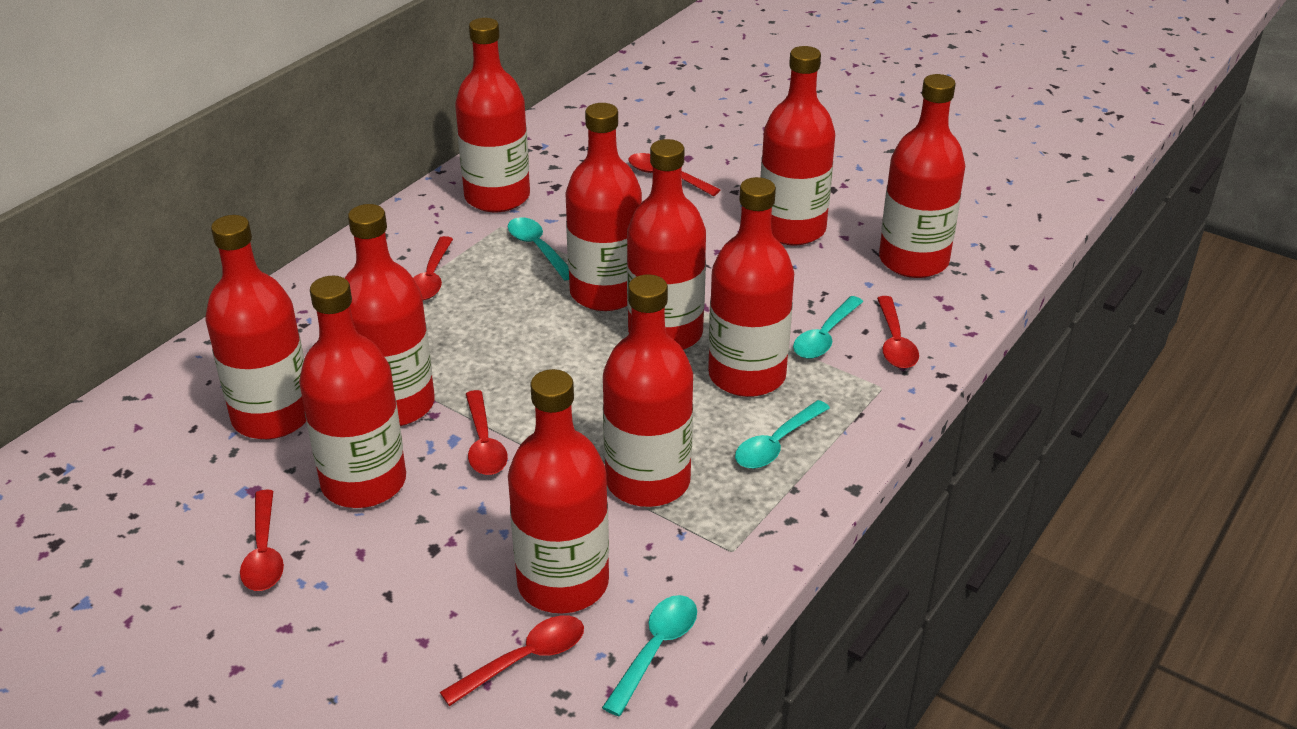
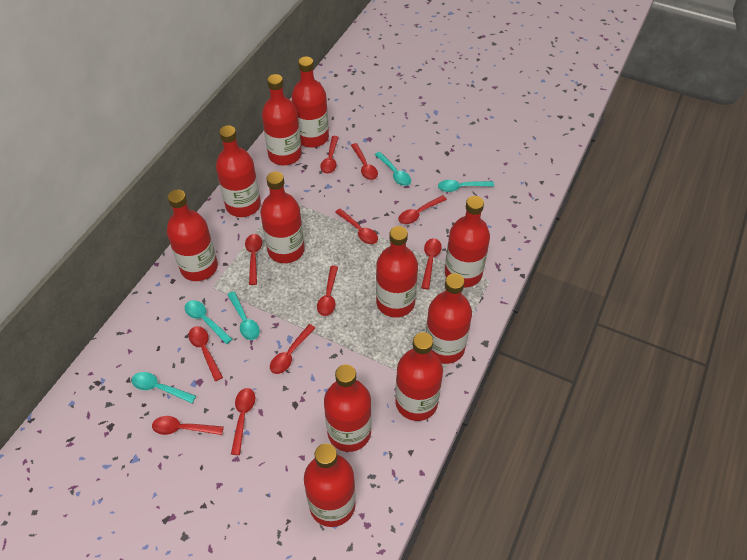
red spoon: 6 -> 11
turquoise spoon: 4 -> 5

